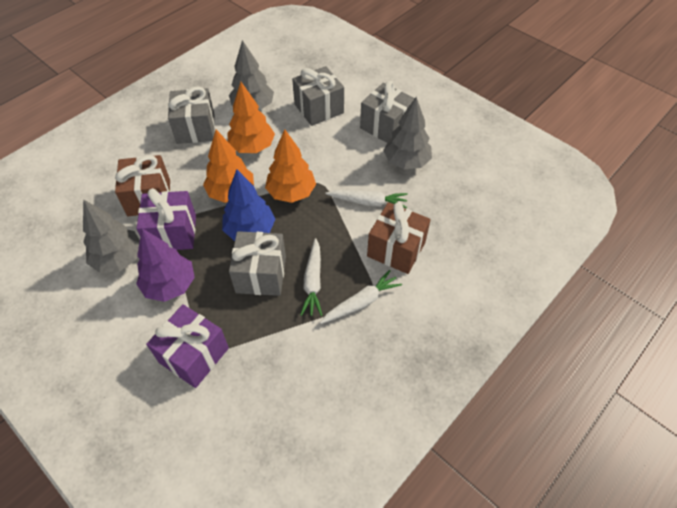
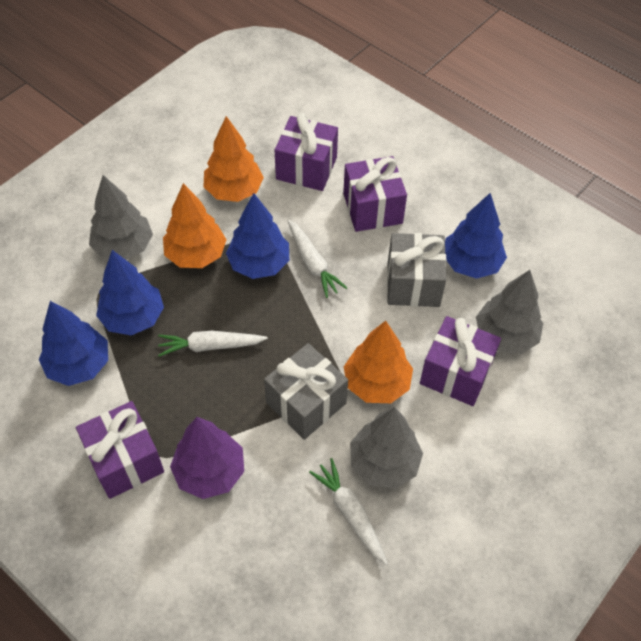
blue tree: 1 -> 4
brown gift: 2 -> 0
grey gift: 4 -> 2
purple gift: 2 -> 4

